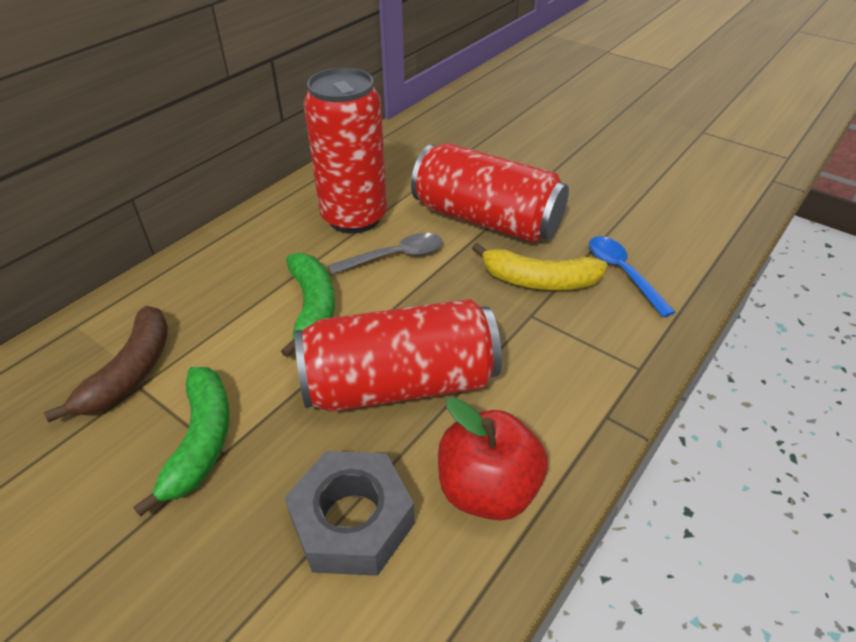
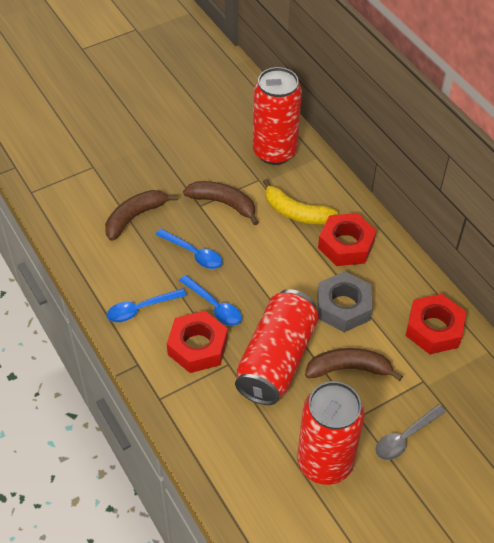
blue spoon: 1 -> 3
brown banana: 1 -> 3
green banana: 2 -> 0
red apple: 1 -> 0
red nut: 0 -> 3

